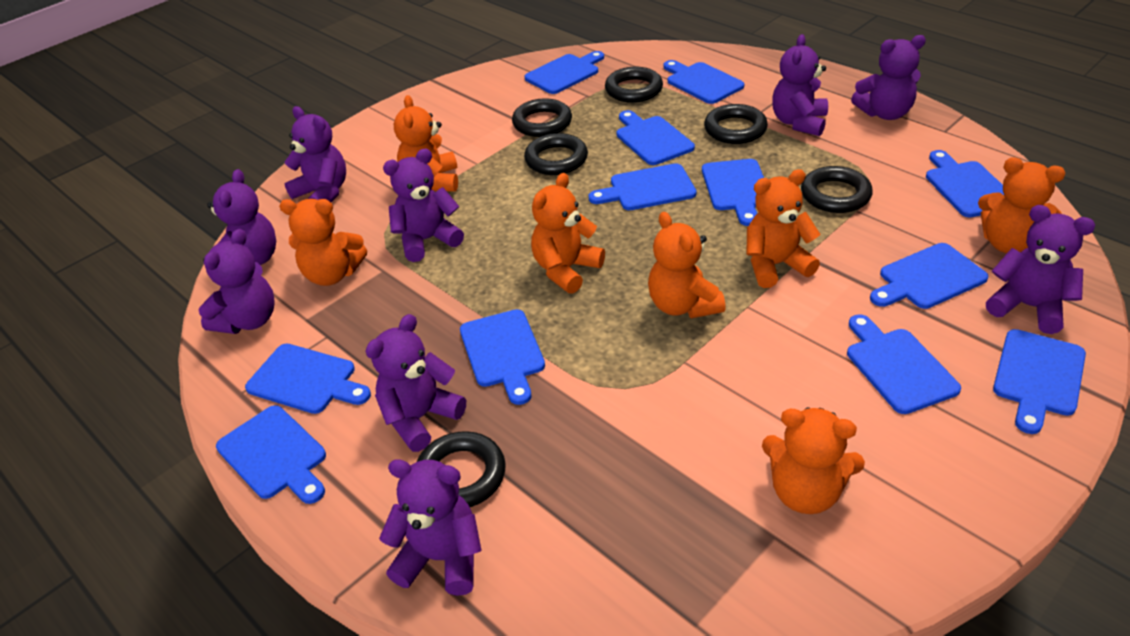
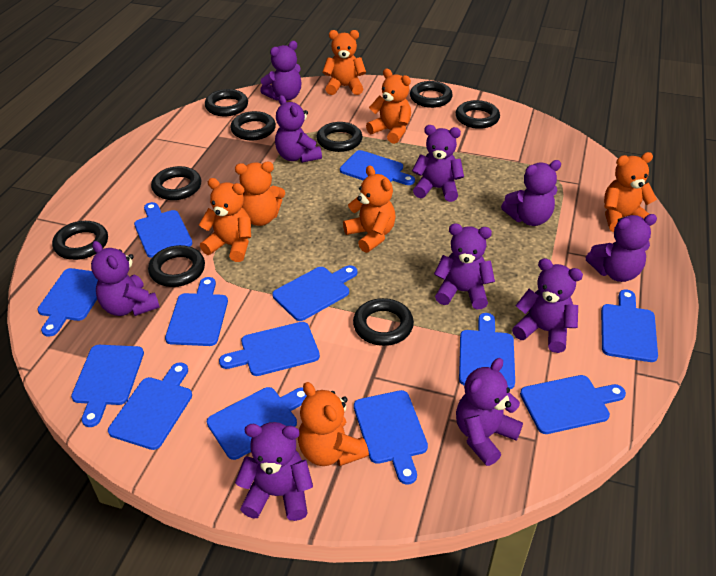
black ring: 6 -> 9
blue cutting board: 12 -> 13
purple teddy bear: 9 -> 10

